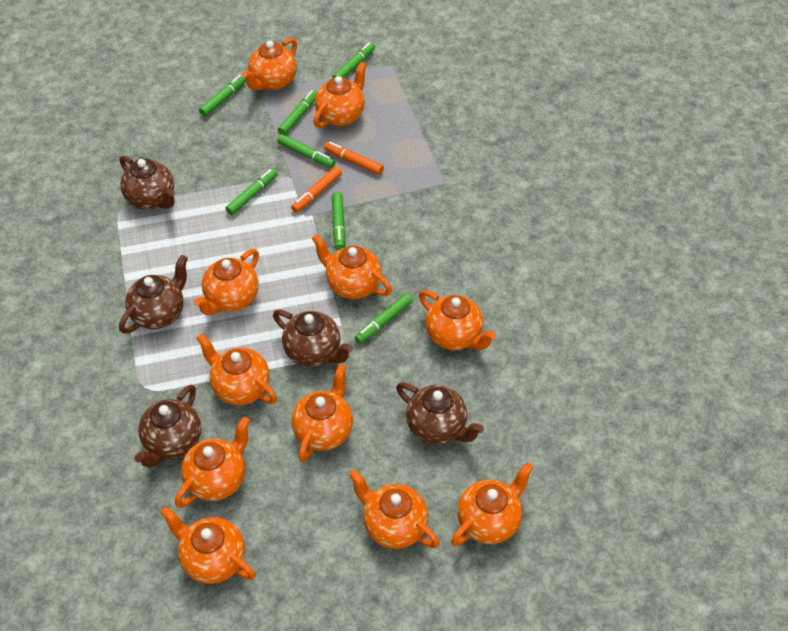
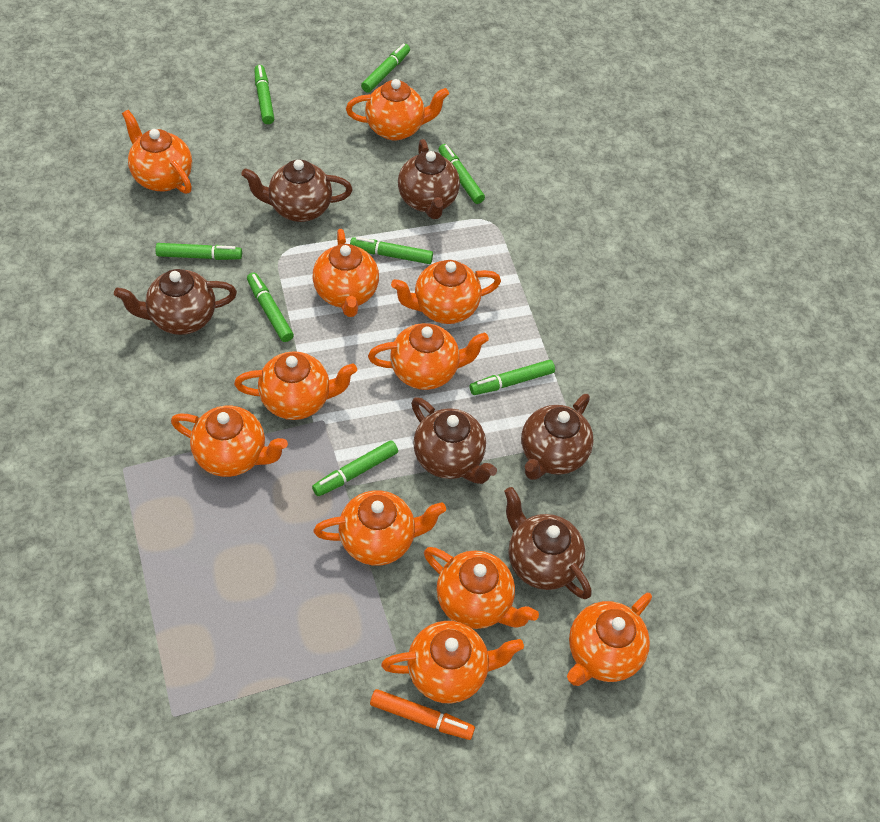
brown teapot: 5 -> 6
green marker: 7 -> 8
orange marker: 2 -> 1

